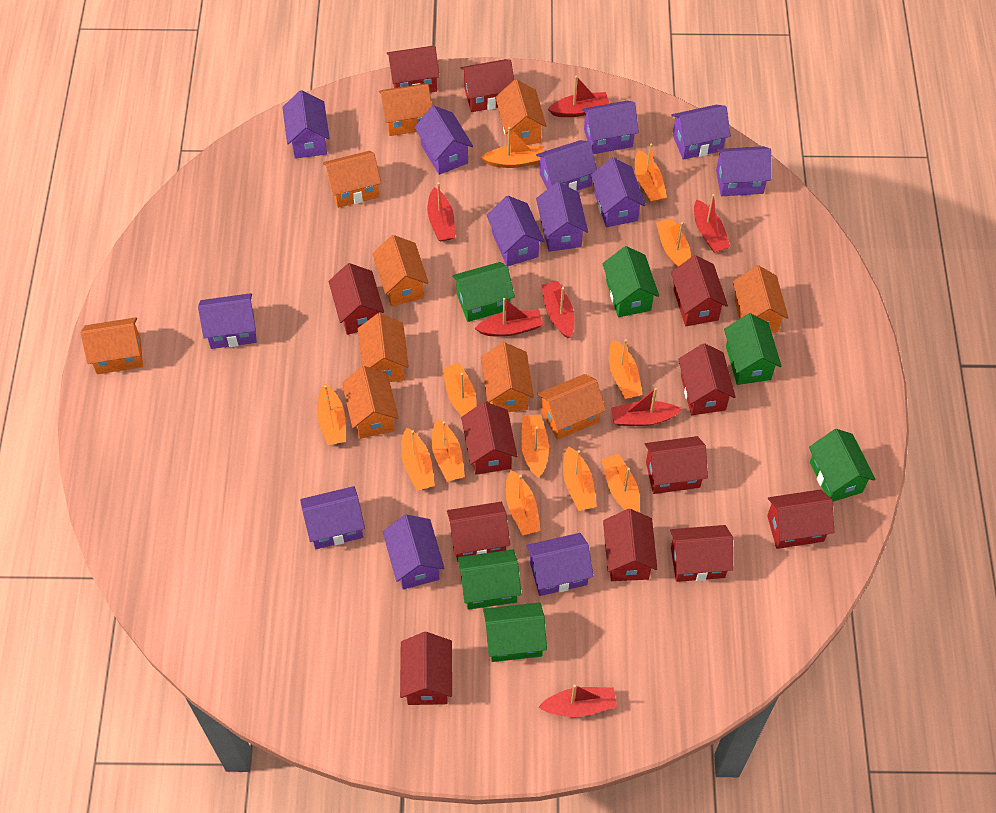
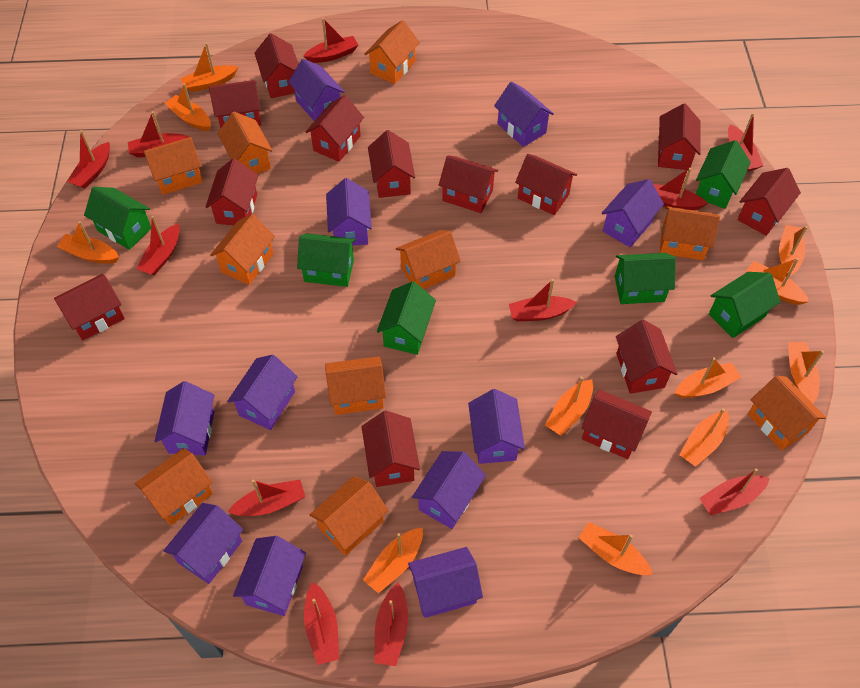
orange boat: 12 -> 11
purple house: 13 -> 11
red boat: 7 -> 11
red house: 12 -> 13

